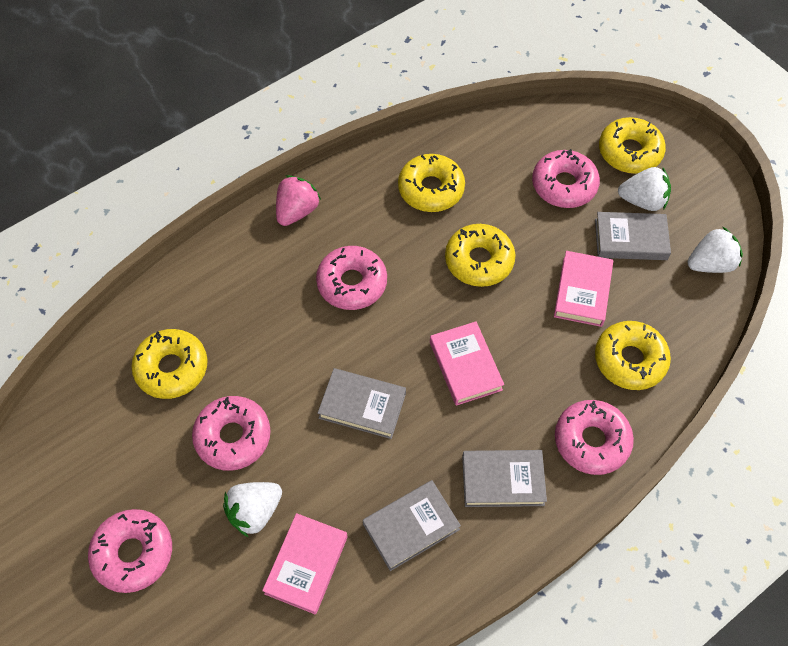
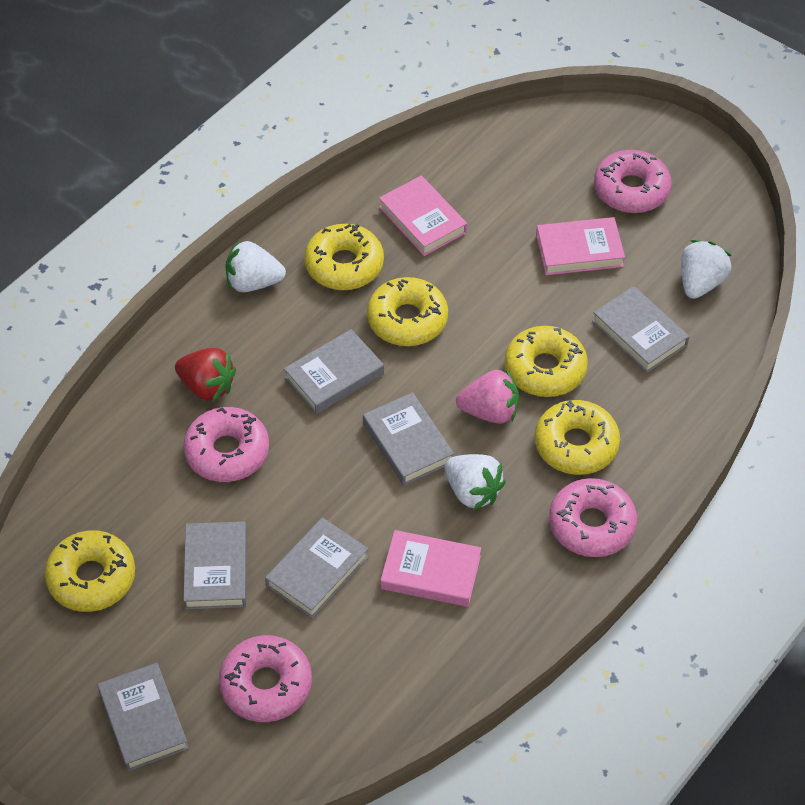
grey book: 4 -> 6
pink donut: 5 -> 4
red strawberry: 0 -> 1

